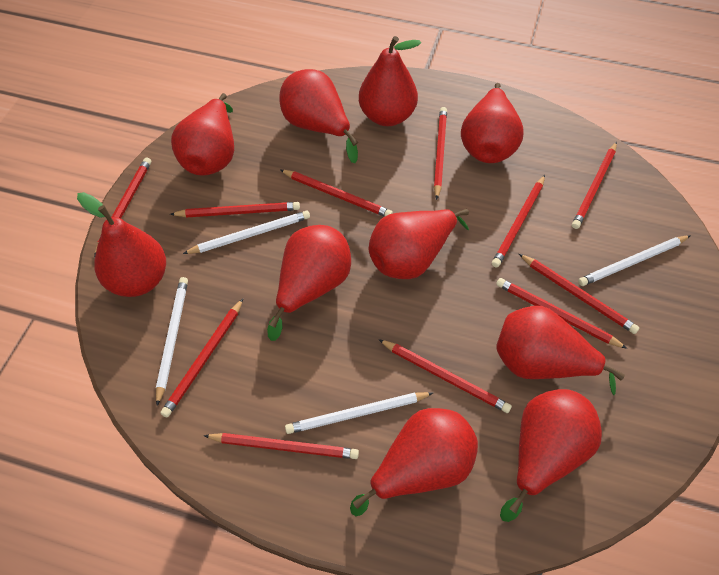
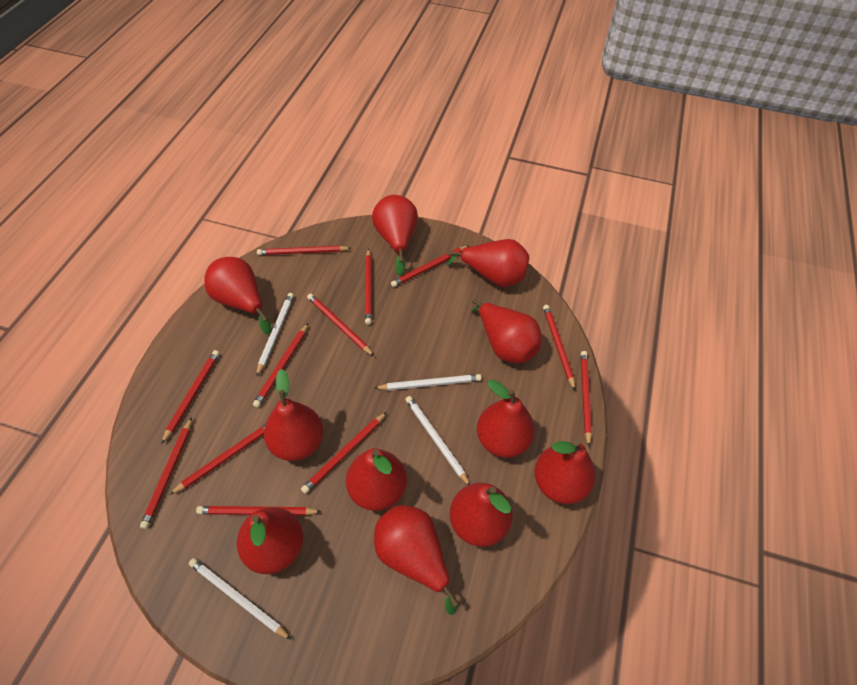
red pear: 10 -> 11
red pencil: 11 -> 12

